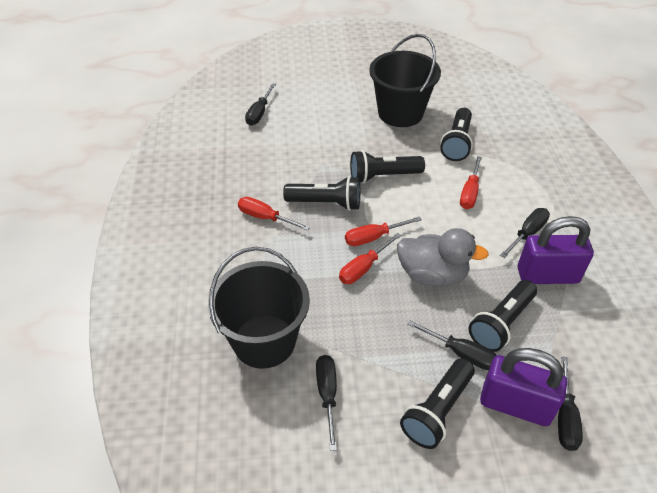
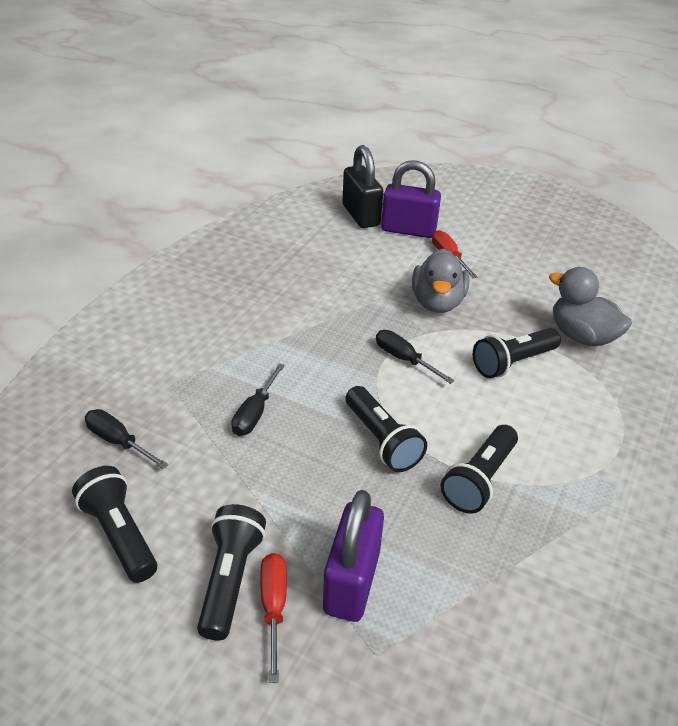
black bucket: 2 -> 0
black padlock: 0 -> 1
black screwdriver: 5 -> 3
grey duck: 1 -> 2
red screwdriver: 4 -> 2

